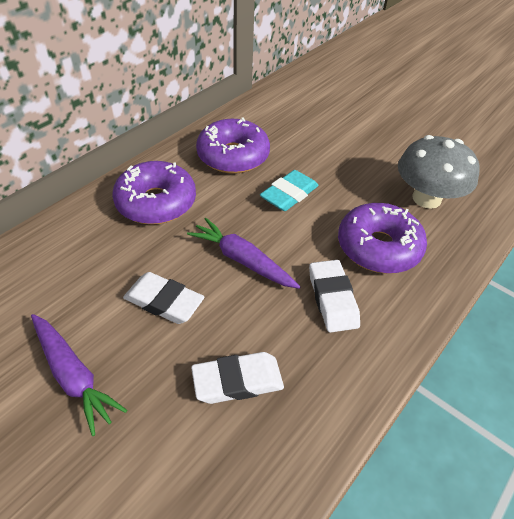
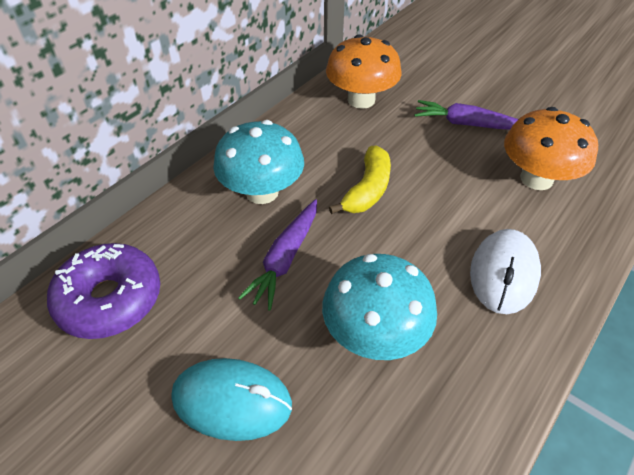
grey mushroom: 1 -> 0
orange mushroom: 0 -> 2
purple donut: 3 -> 1
turquoise eraser: 1 -> 0
turquoise mouse: 0 -> 1
turquoise mushroom: 0 -> 2
white eraser: 3 -> 0
white mouse: 0 -> 1
yellow banana: 0 -> 1

